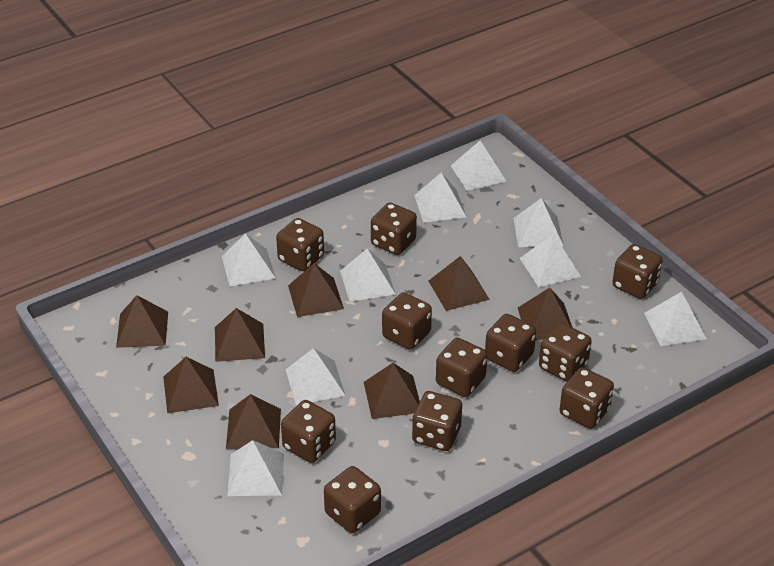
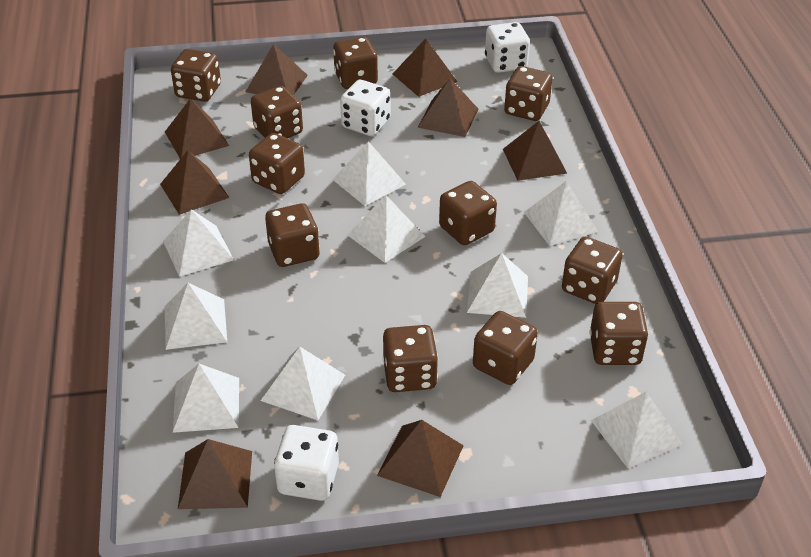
white dice: 0 -> 3

